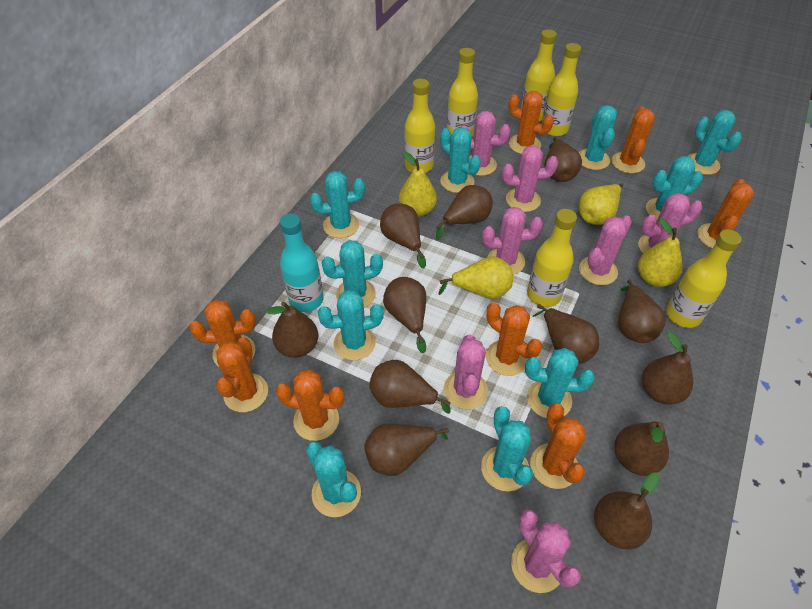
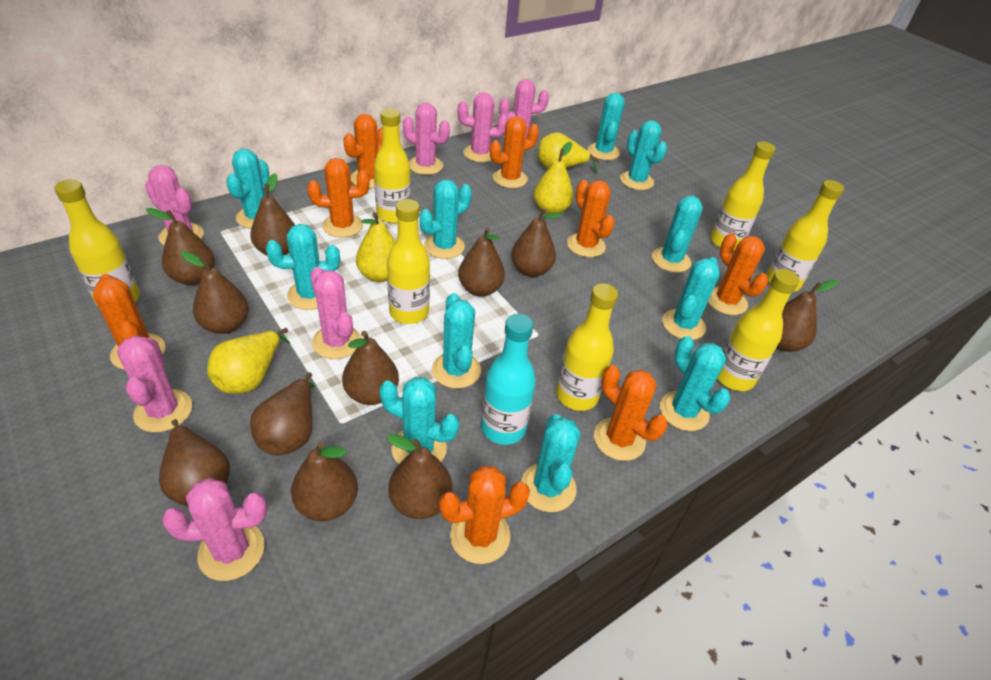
brown pear: 12 -> 11
turquoise cactus: 10 -> 11
yellow bottle: 6 -> 7

